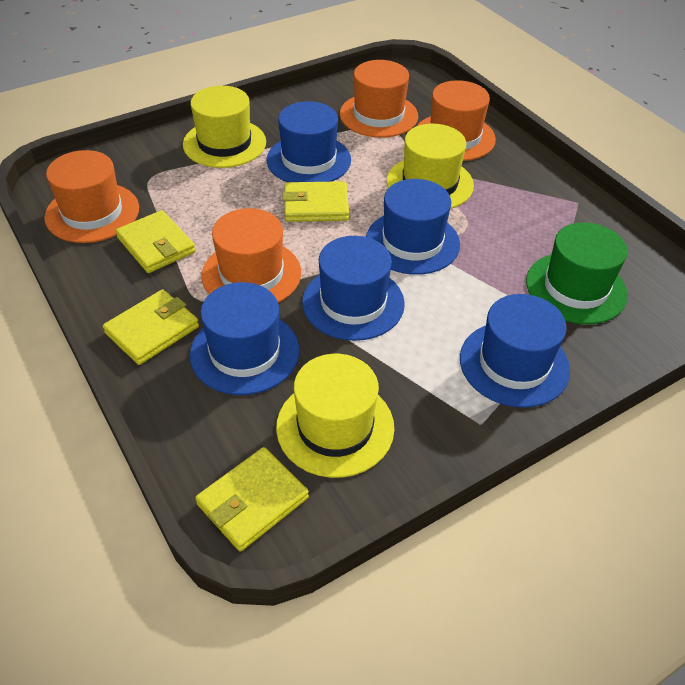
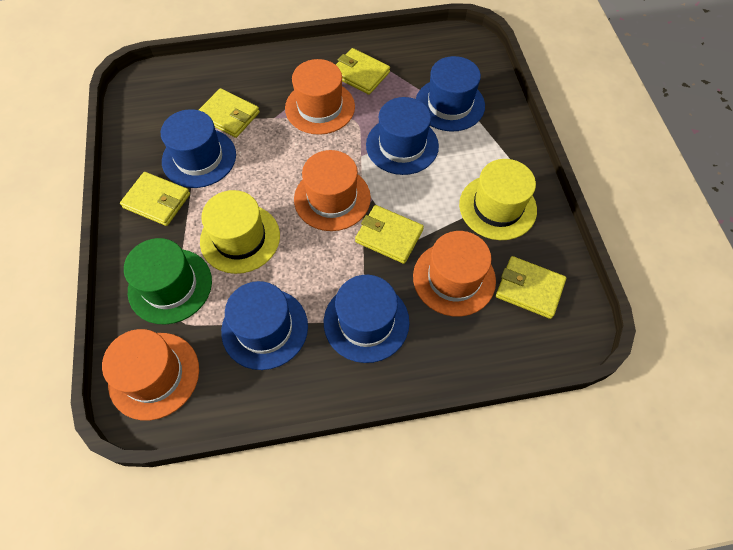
yellow hat: 3 -> 2
yellow wallet: 4 -> 5

